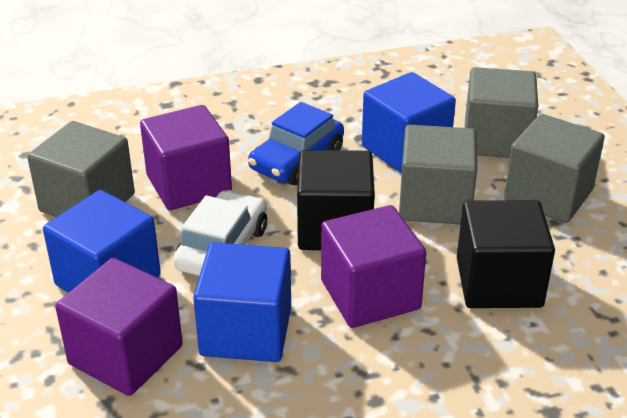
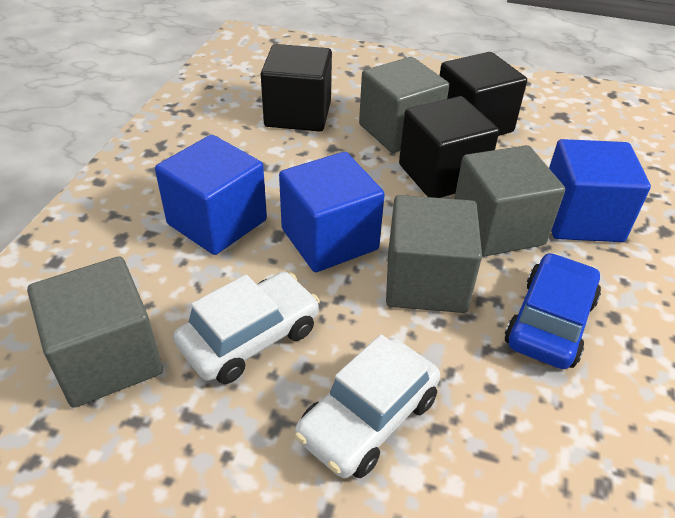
black cube: 2 -> 3
purple cube: 3 -> 0
white car: 1 -> 2

